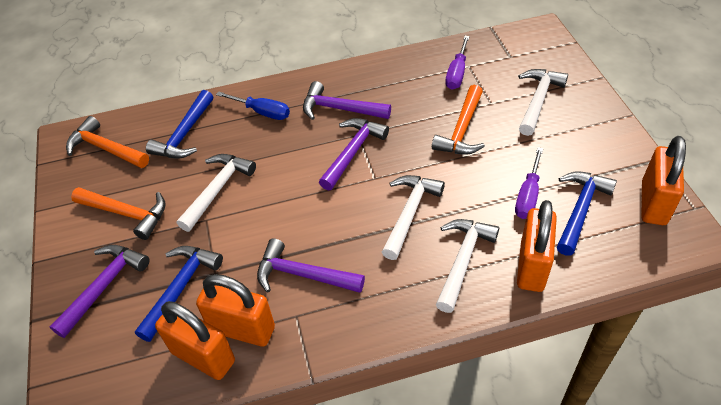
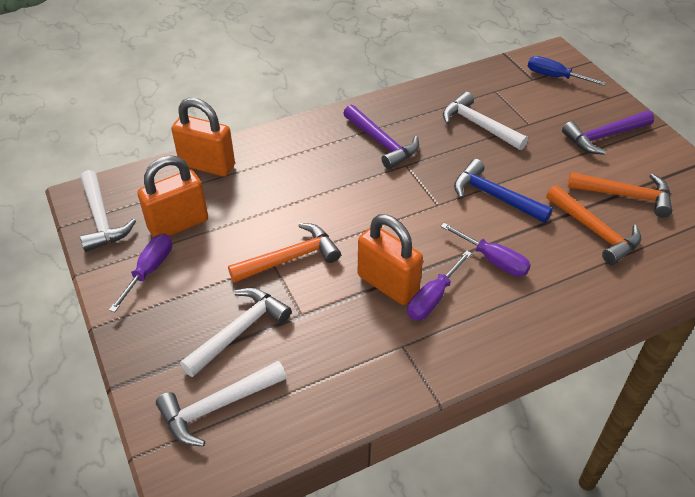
blue hammer: 3 -> 1
orange padlock: 4 -> 3
purple hammer: 4 -> 2
purple screwdriver: 2 -> 3

